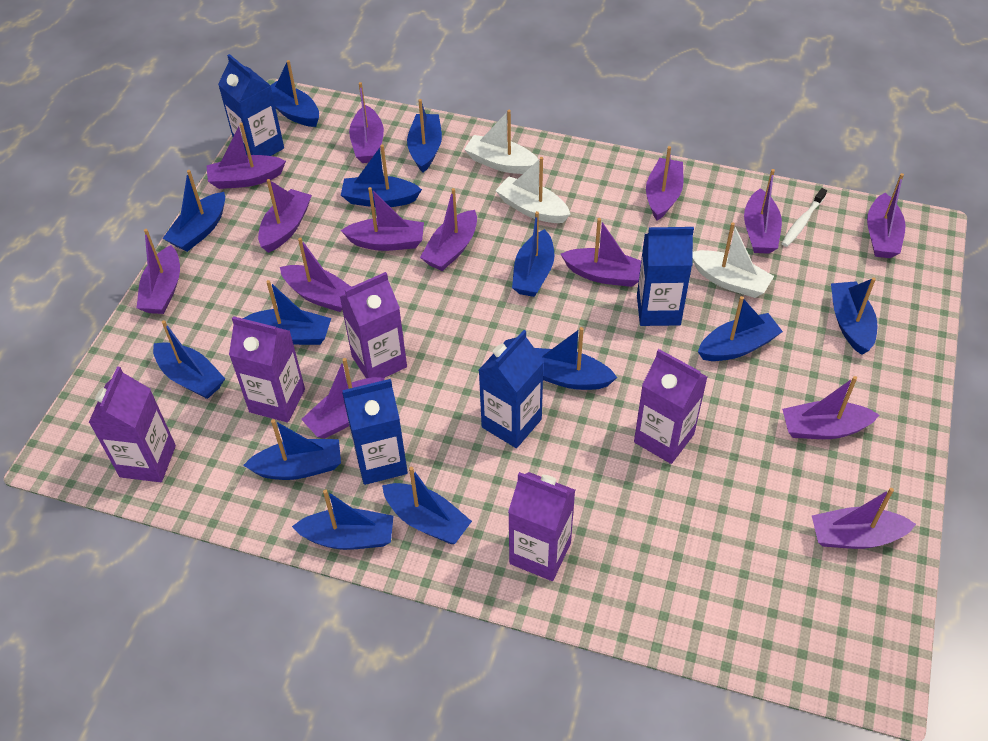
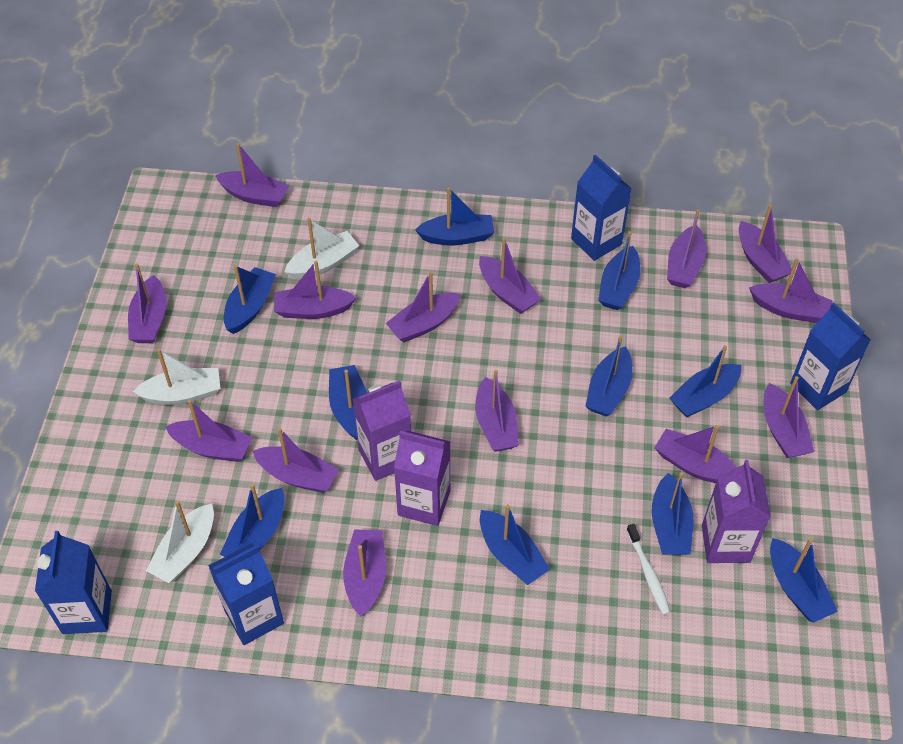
blue boat: 13 -> 10
purple carton: 5 -> 3

